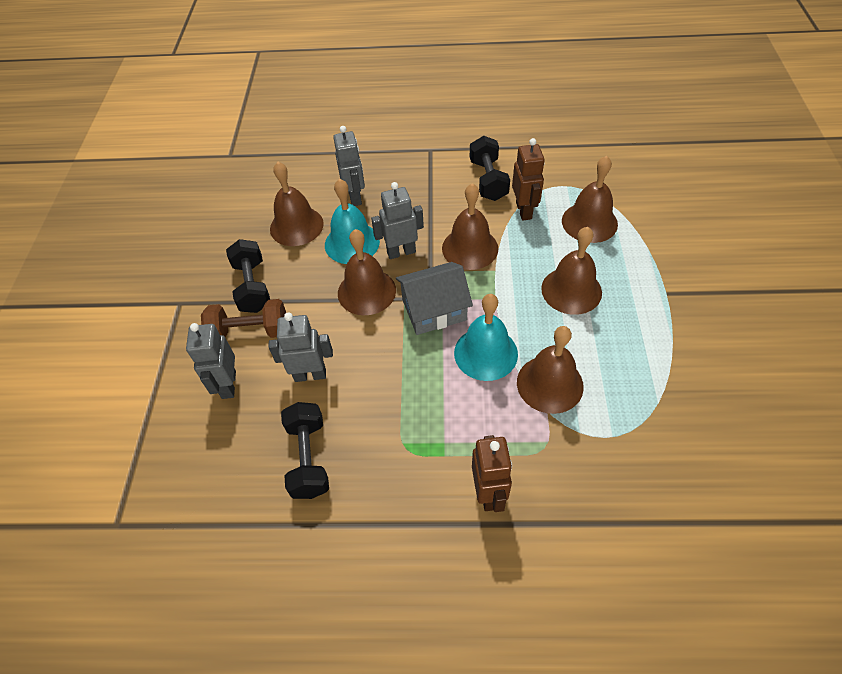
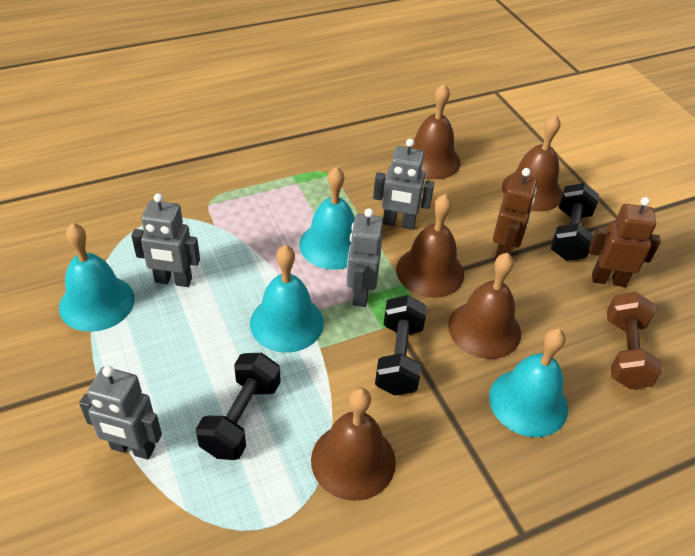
brown bell: 6 -> 5
grey house: 1 -> 0
turquoise bell: 2 -> 4

